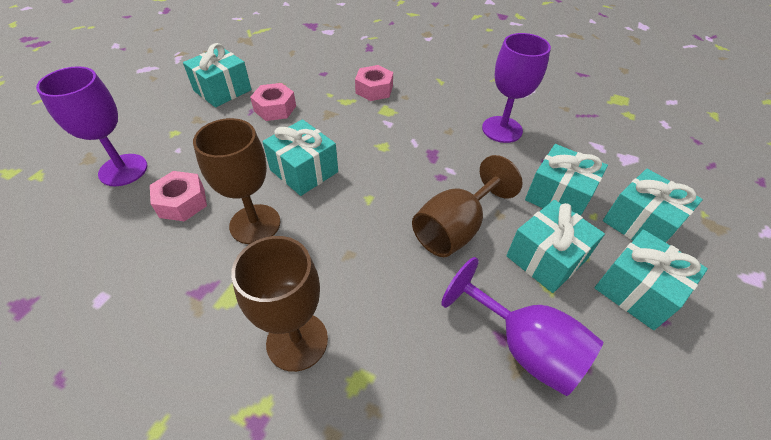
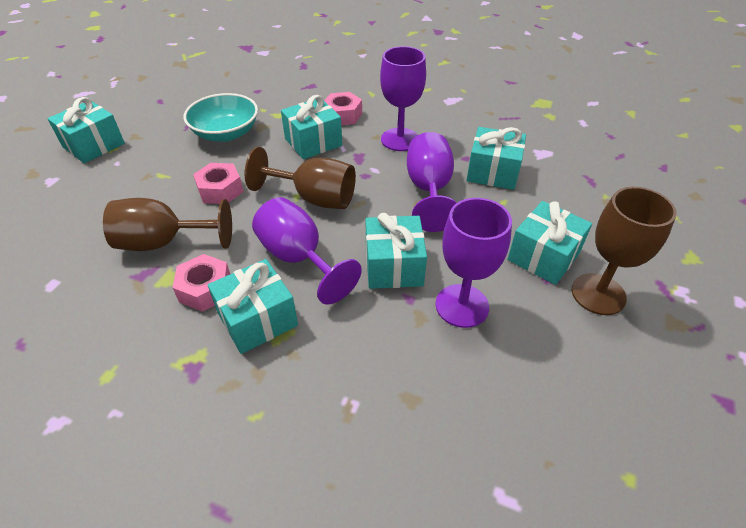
purple goblet: 3 -> 4
turquoise bowl: 0 -> 1

